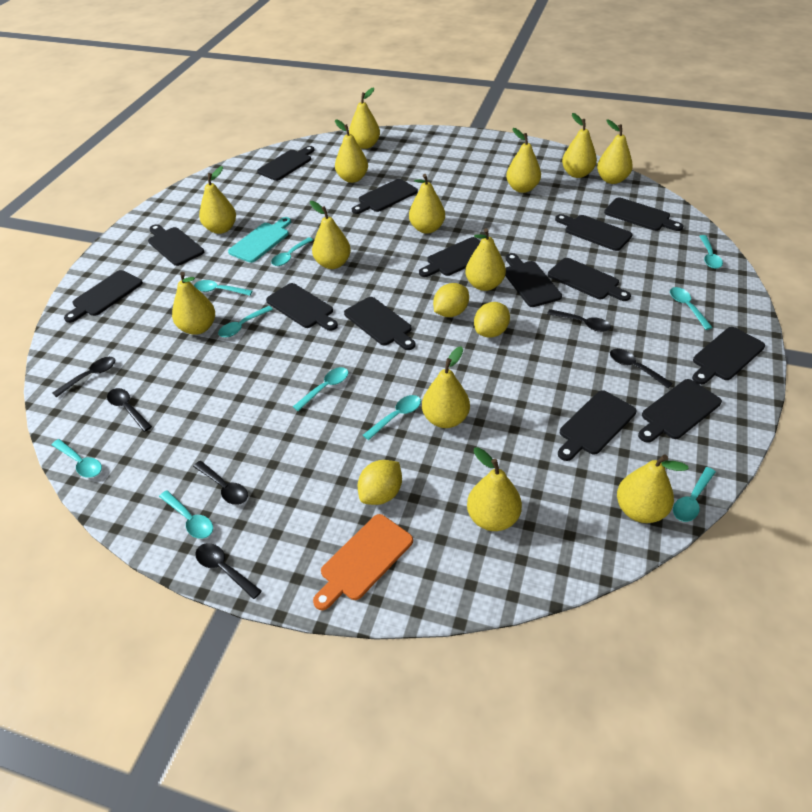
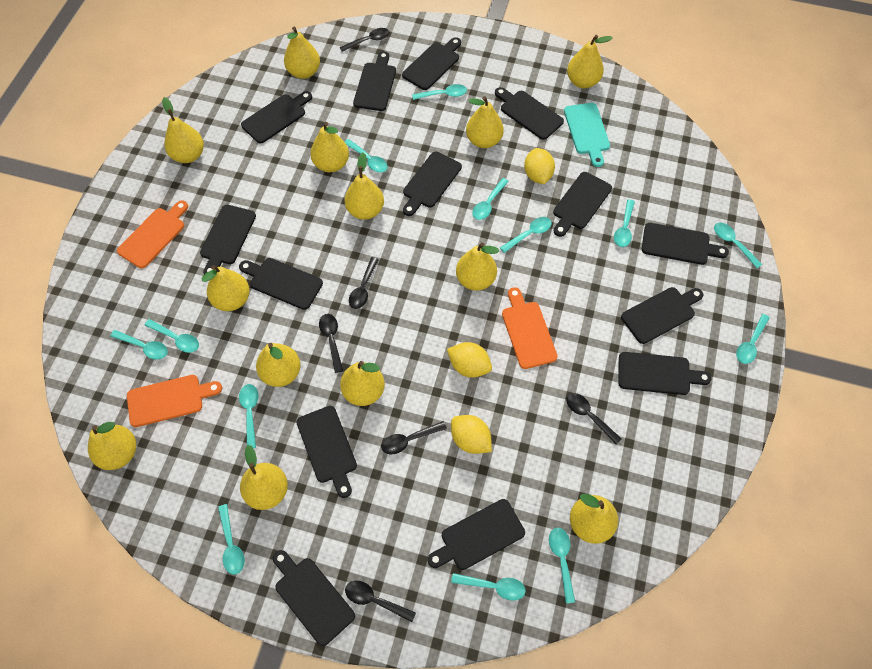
orange cutting board: 1 -> 3
turquoise spoon: 10 -> 13

